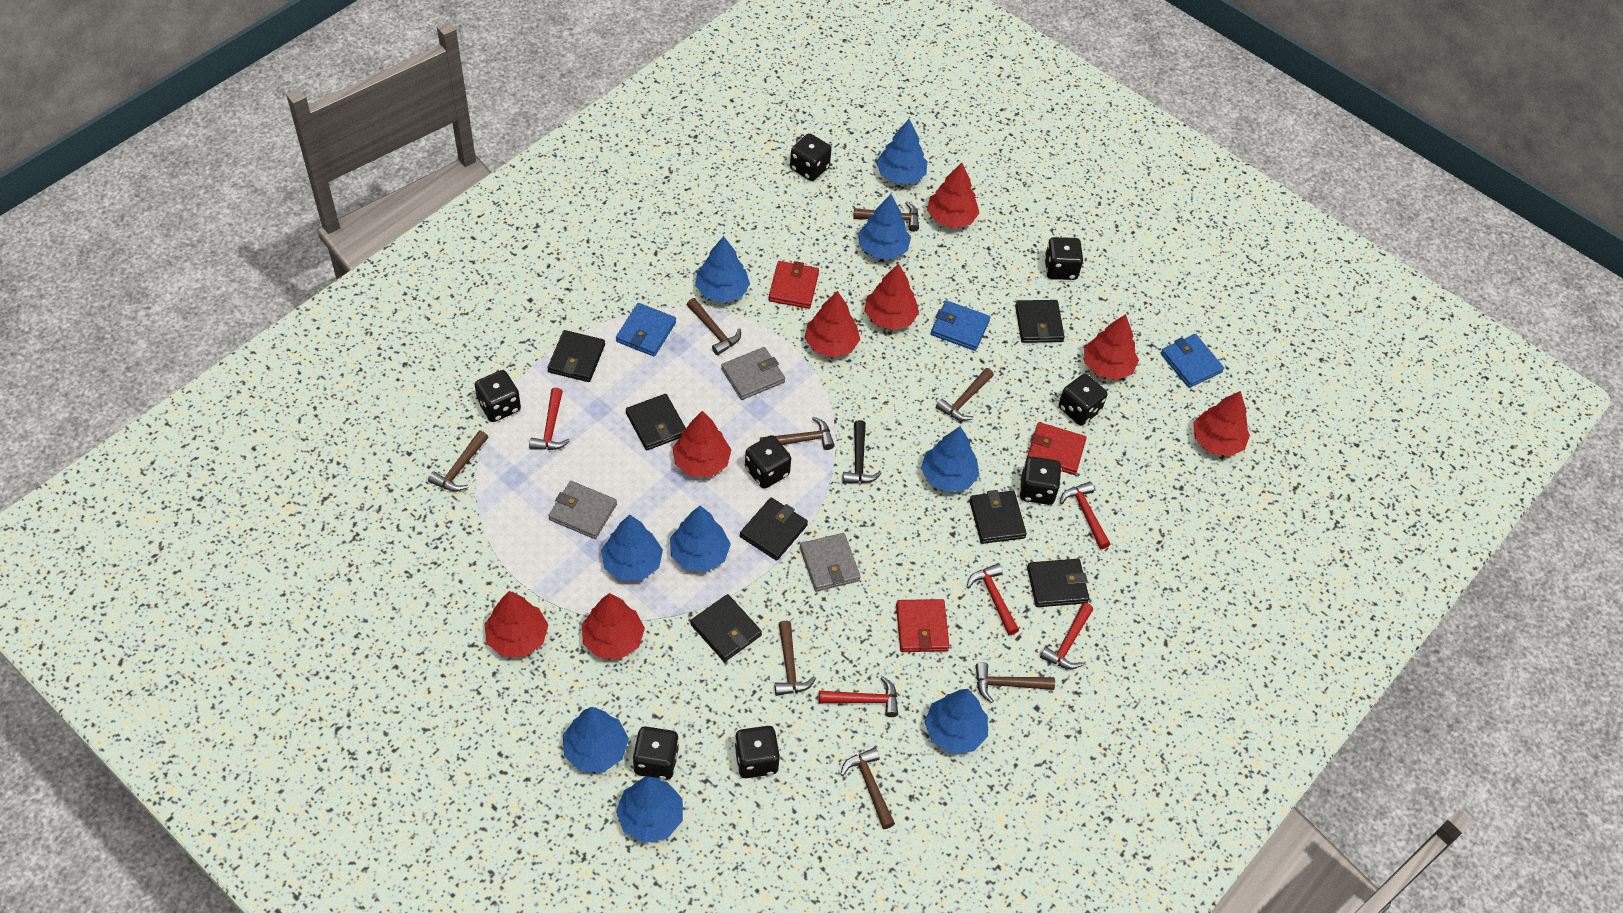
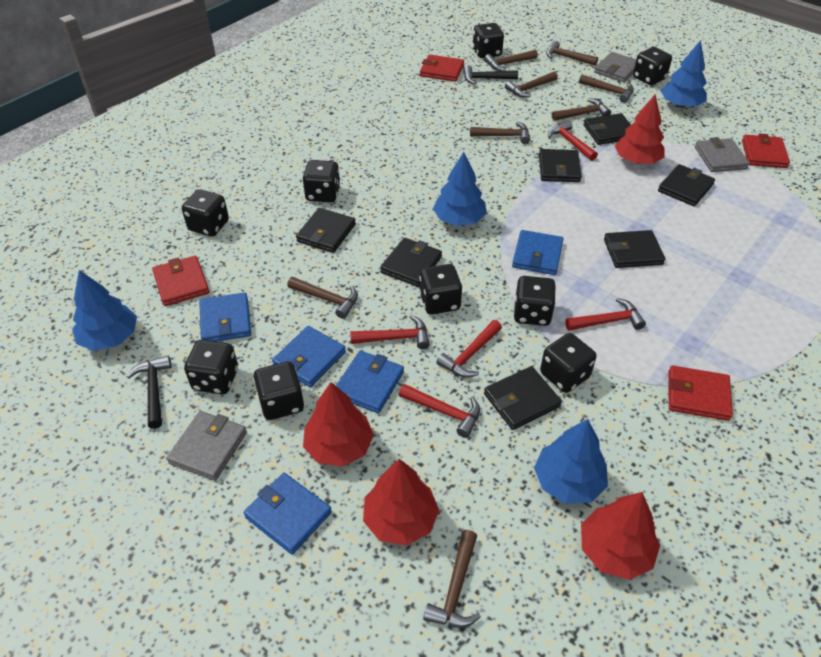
black dice: 8 -> 9
black hammer: 1 -> 2
blue tree: 9 -> 4
blue wallet: 3 -> 5
red tree: 8 -> 4
red wallet: 3 -> 4

